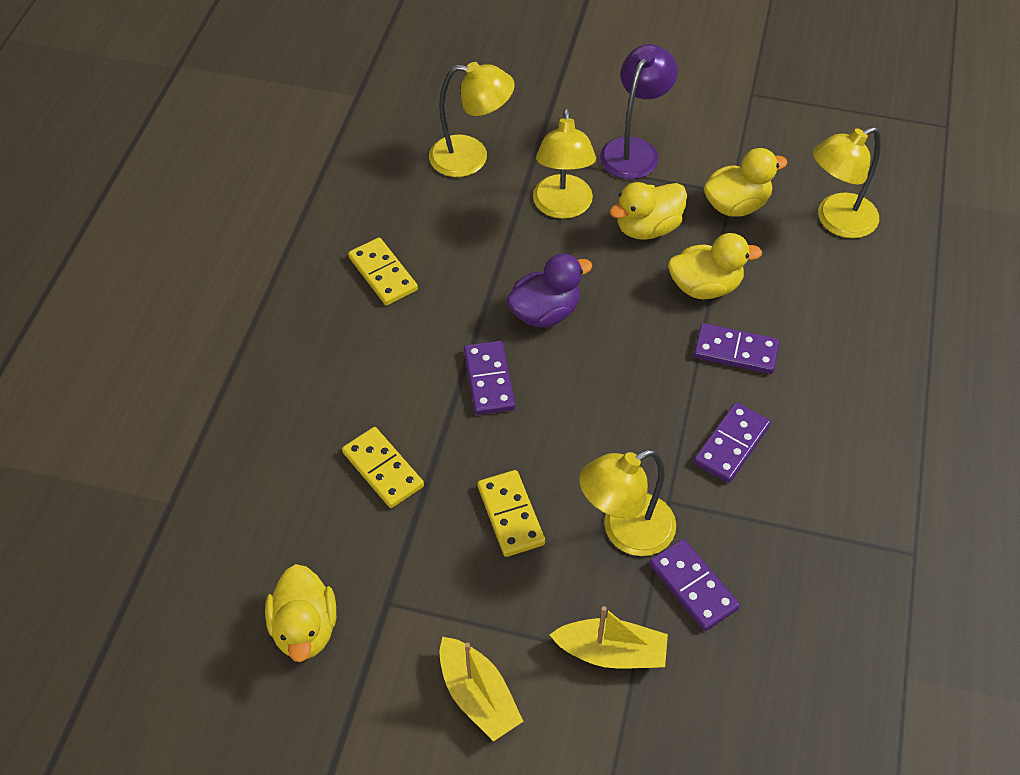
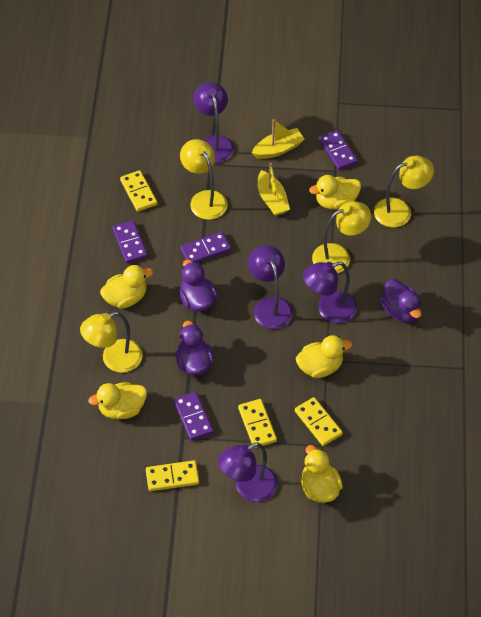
purple duck: 1 -> 3
purple lamp: 1 -> 4
yellow domino: 3 -> 4
yellow duck: 4 -> 5

